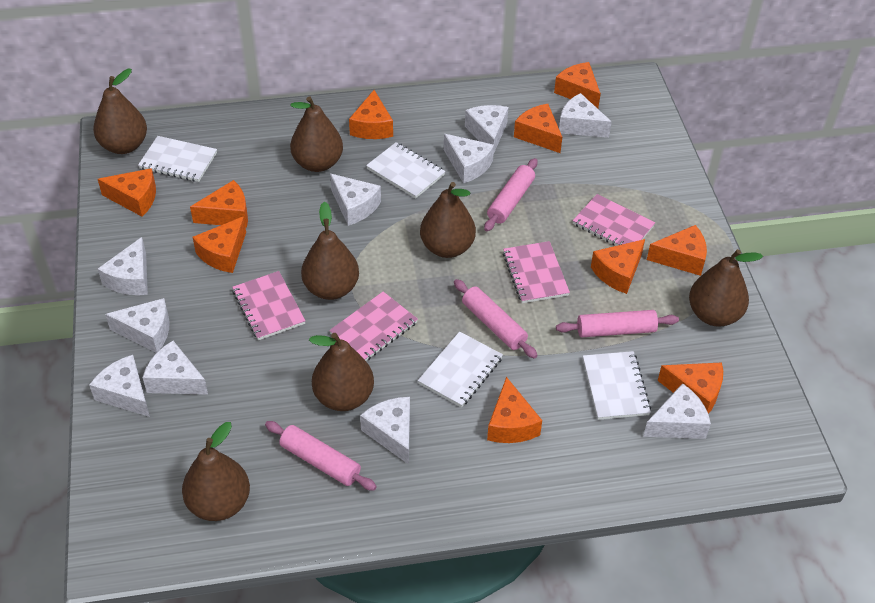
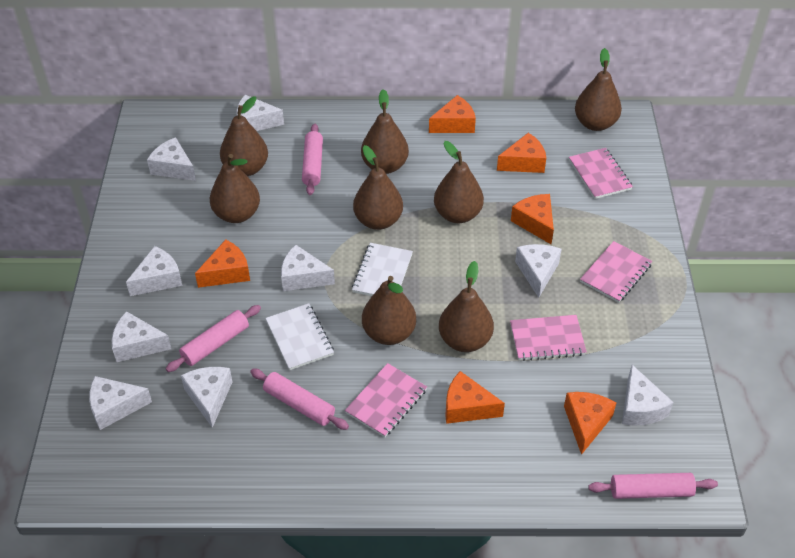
brown pear: 7 -> 8
orange cheese: 10 -> 6
white cheese: 10 -> 9
white notebook: 4 -> 2

